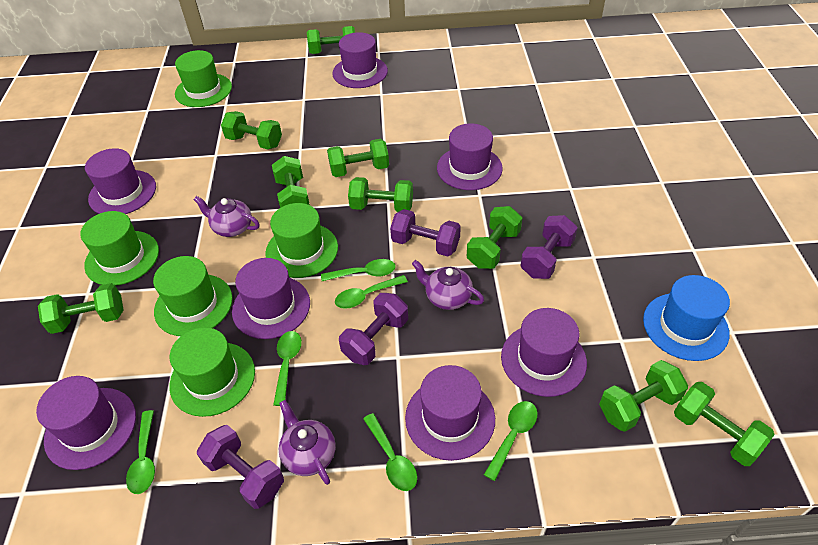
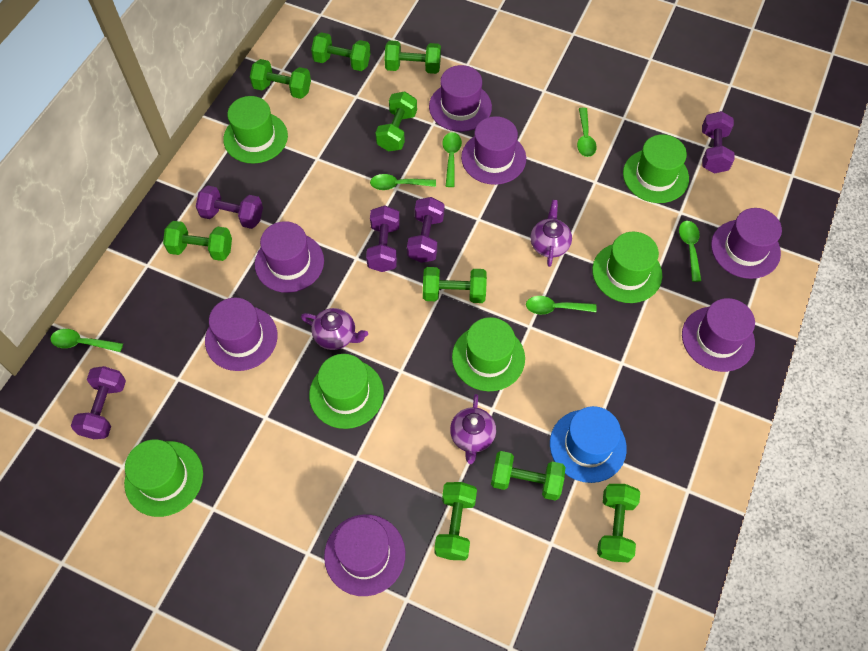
green hat: 5 -> 6
purple dumbbell: 4 -> 5

